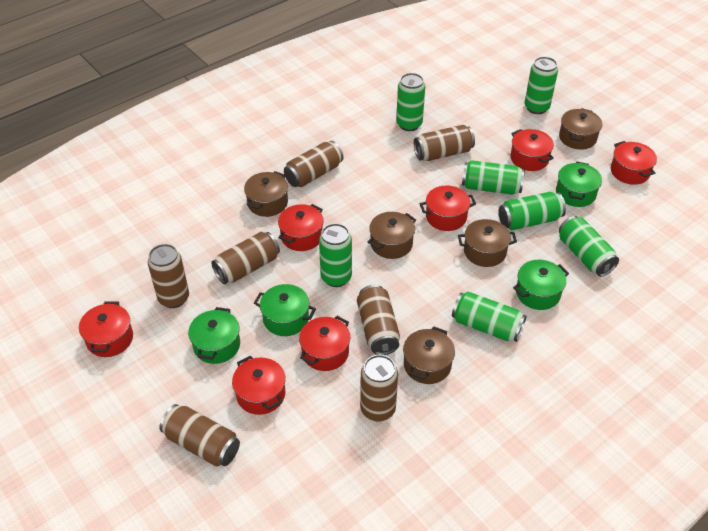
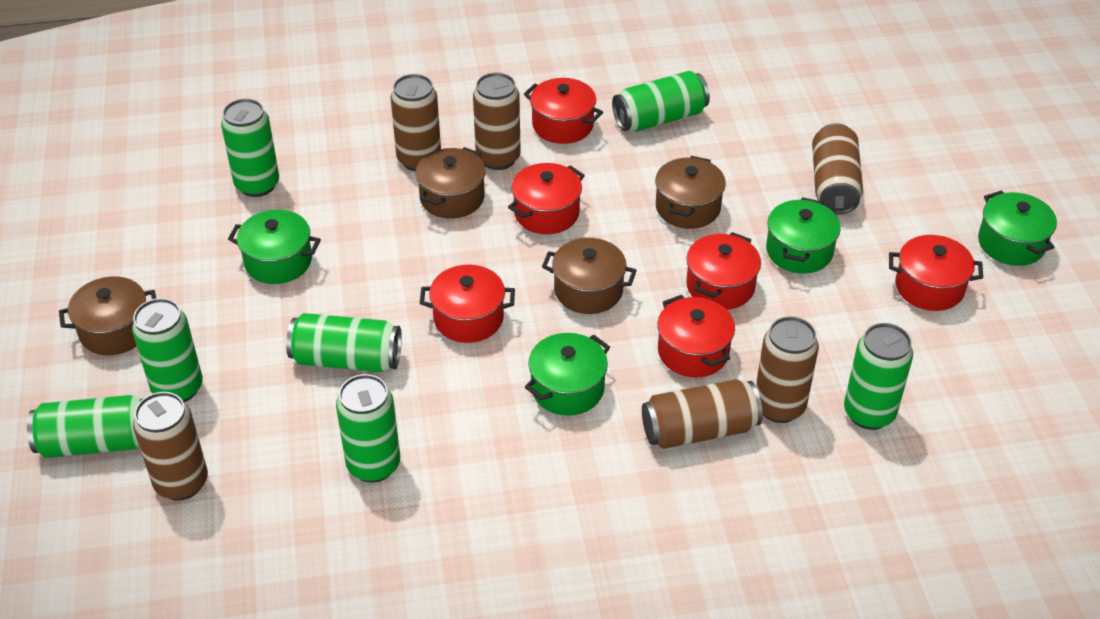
brown can: 7 -> 6
brown pot: 5 -> 4
red pot: 7 -> 6

